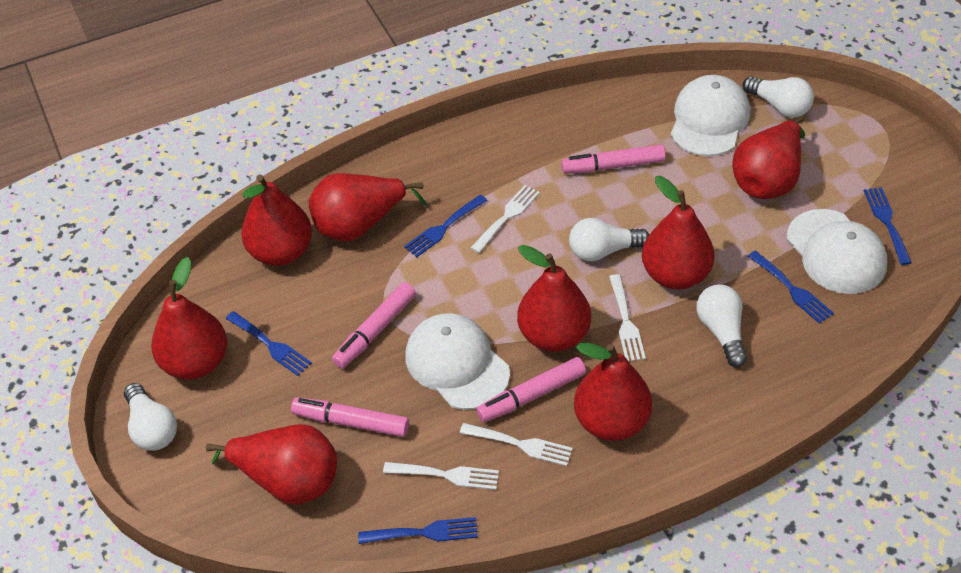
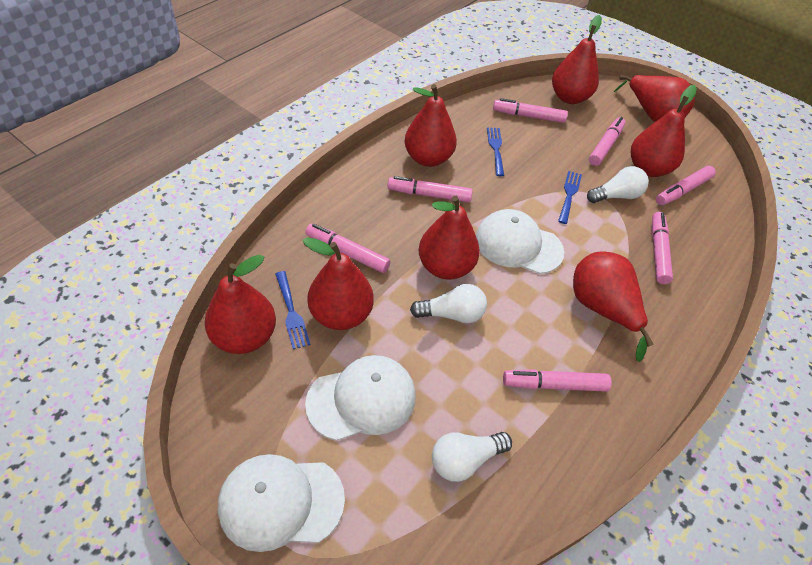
blue fork: 5 -> 3
pink marker: 4 -> 7
white fork: 4 -> 0
white light bulb: 4 -> 3

